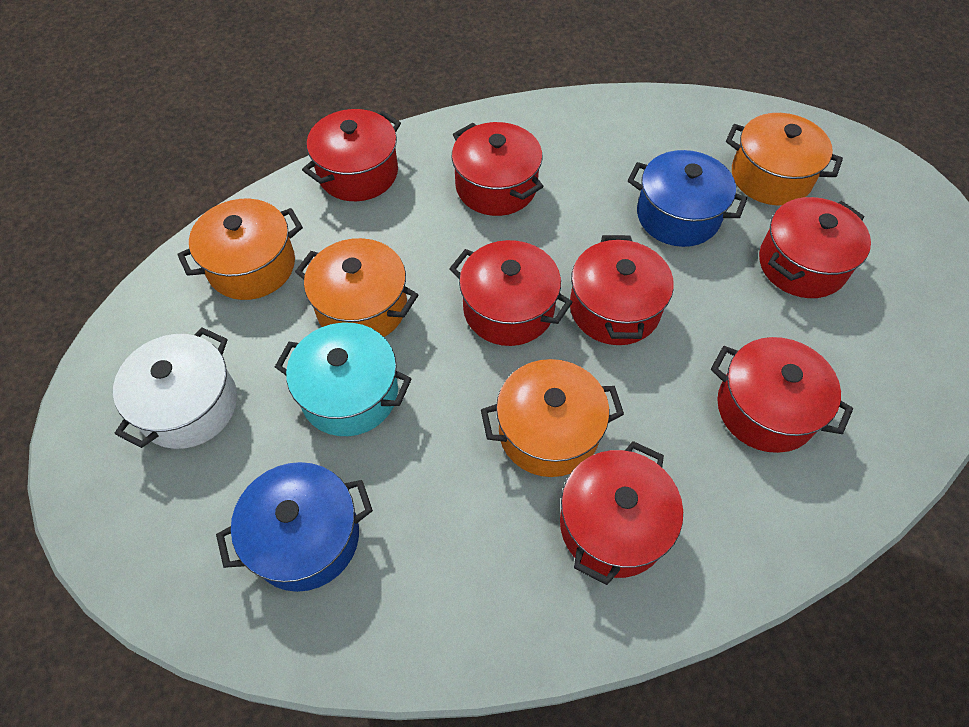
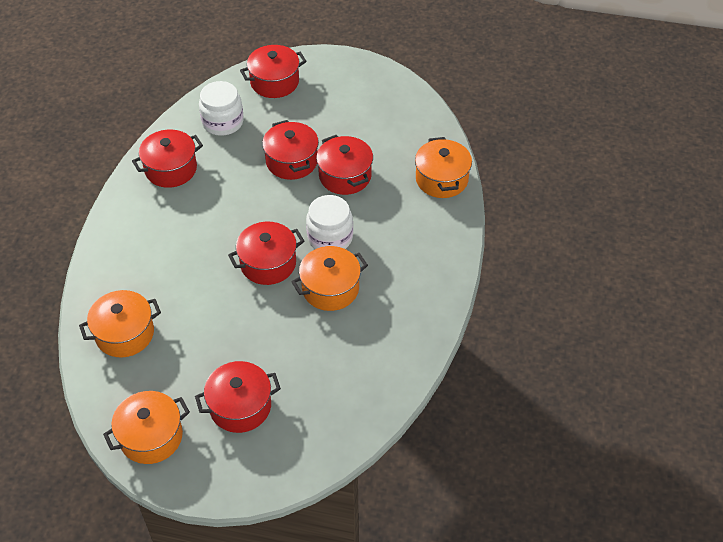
blue pot: 2 -> 0
red pot: 7 -> 6
turquoise pot: 1 -> 0
white jar: 0 -> 2
white pot: 1 -> 0

